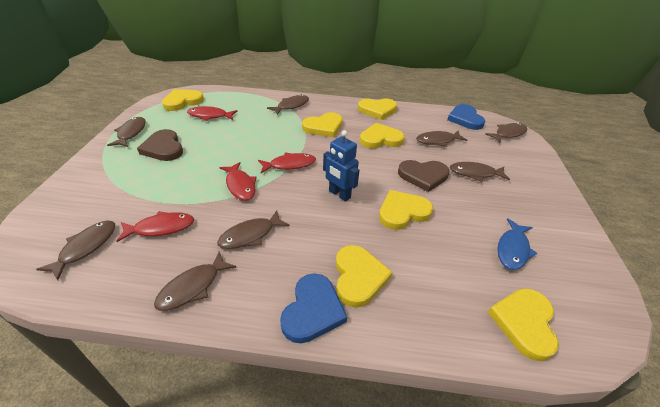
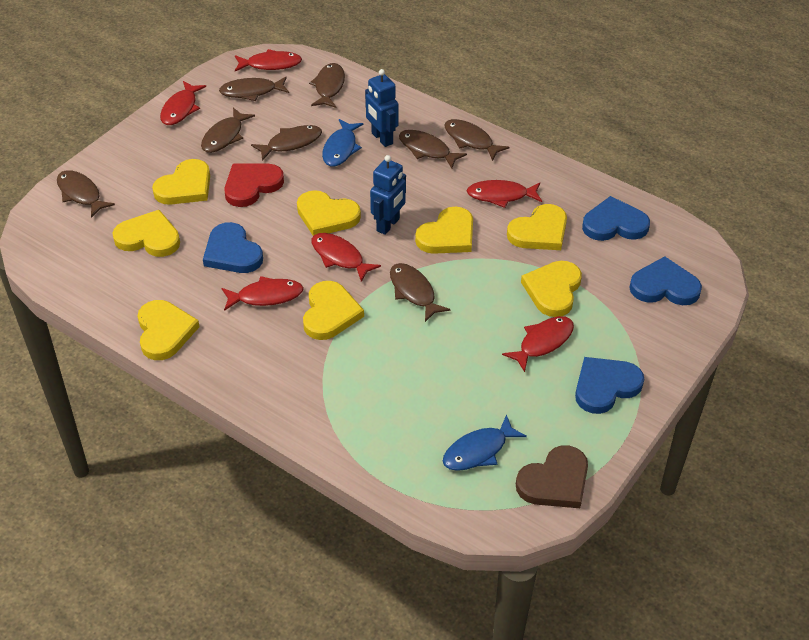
blue fish: 1 -> 2
blue heart: 2 -> 4
blue robot: 1 -> 2
brown heart: 2 -> 1
red fish: 4 -> 6
red heart: 0 -> 1
yellow heart: 7 -> 8

